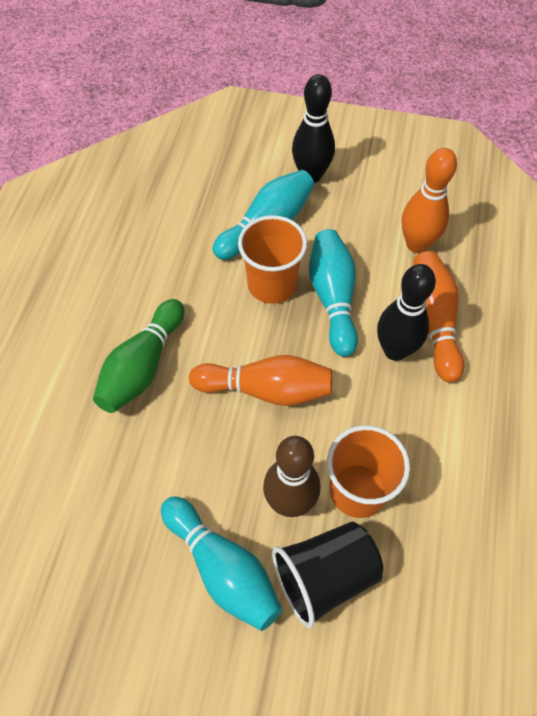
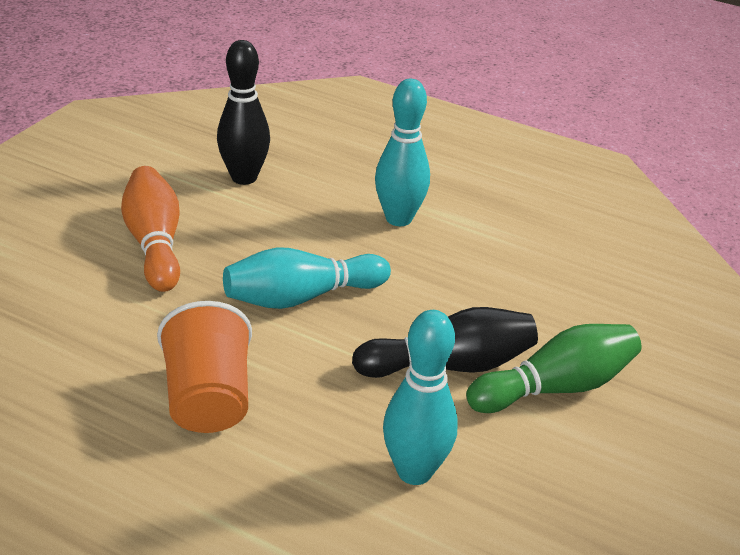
black cup: 1 -> 0
brown bowling pin: 1 -> 0
orange bowling pin: 3 -> 1
orange cup: 2 -> 1

